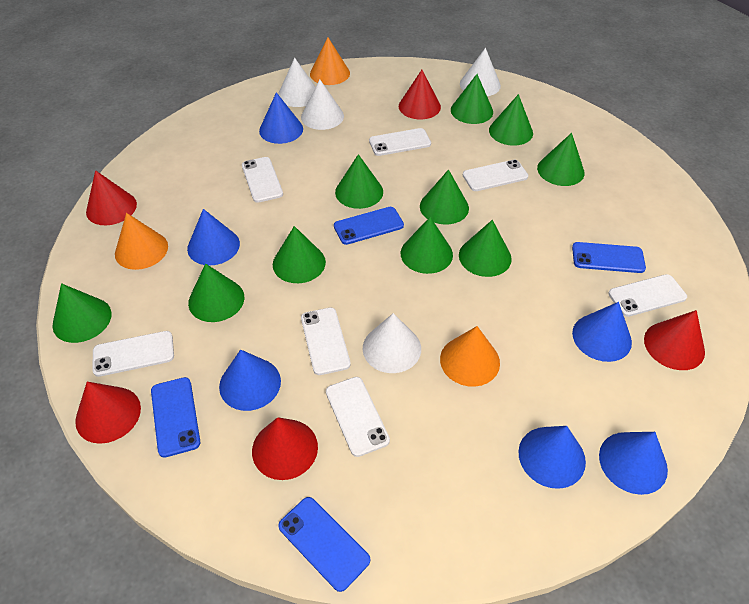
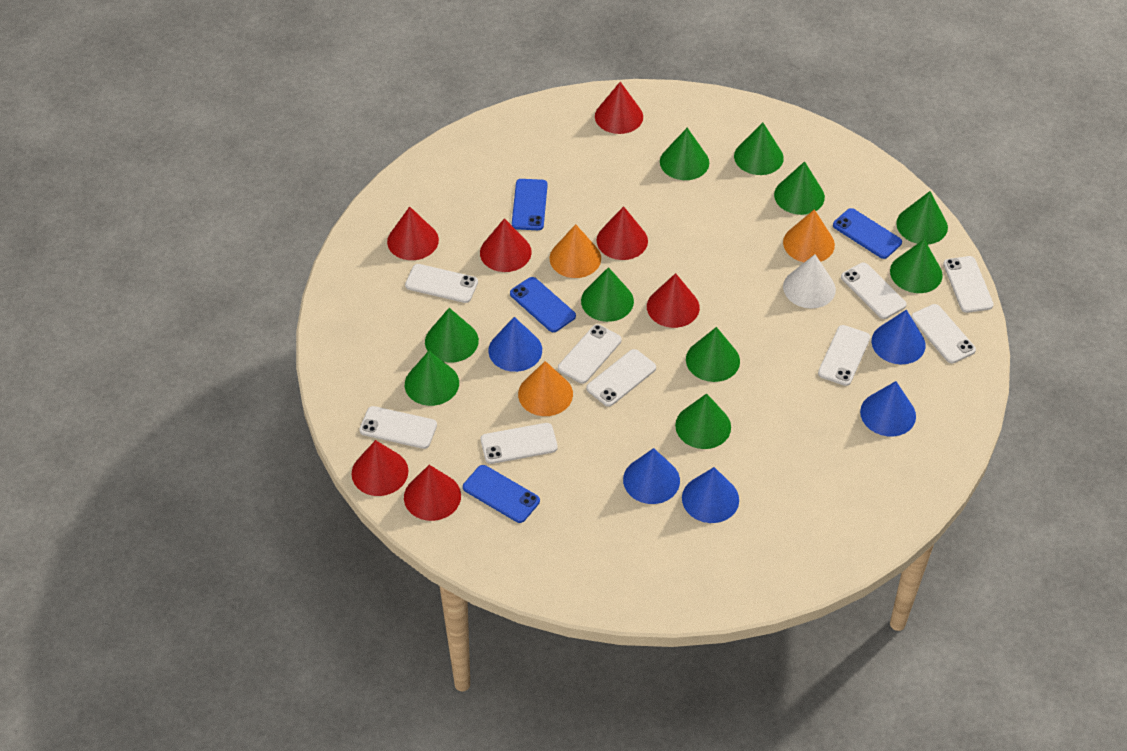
blue cone: 6 -> 5
red cone: 5 -> 7
white cone: 4 -> 1
white phone: 7 -> 9

